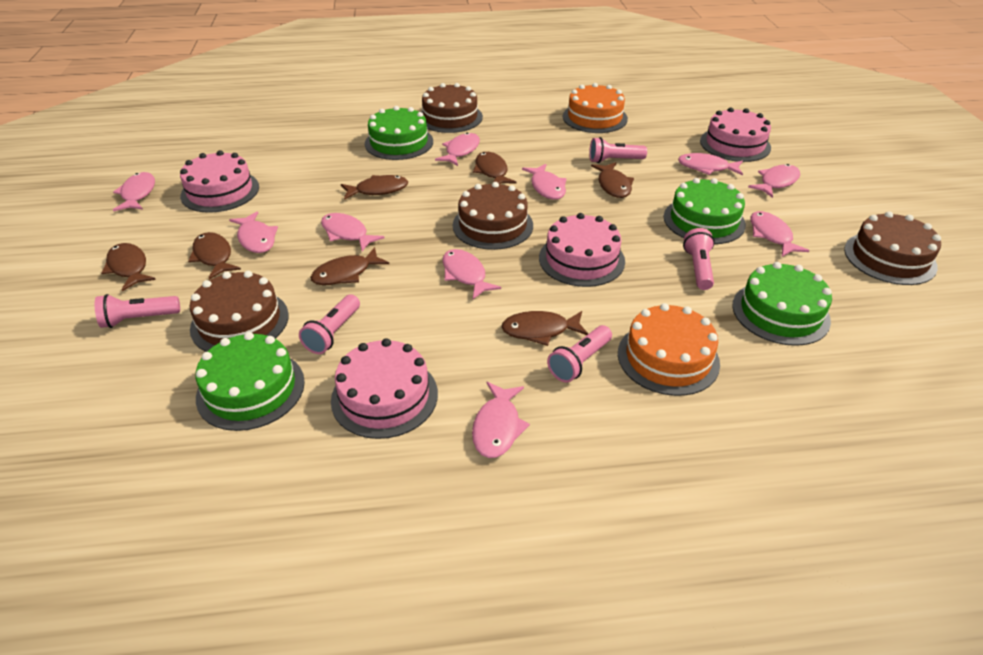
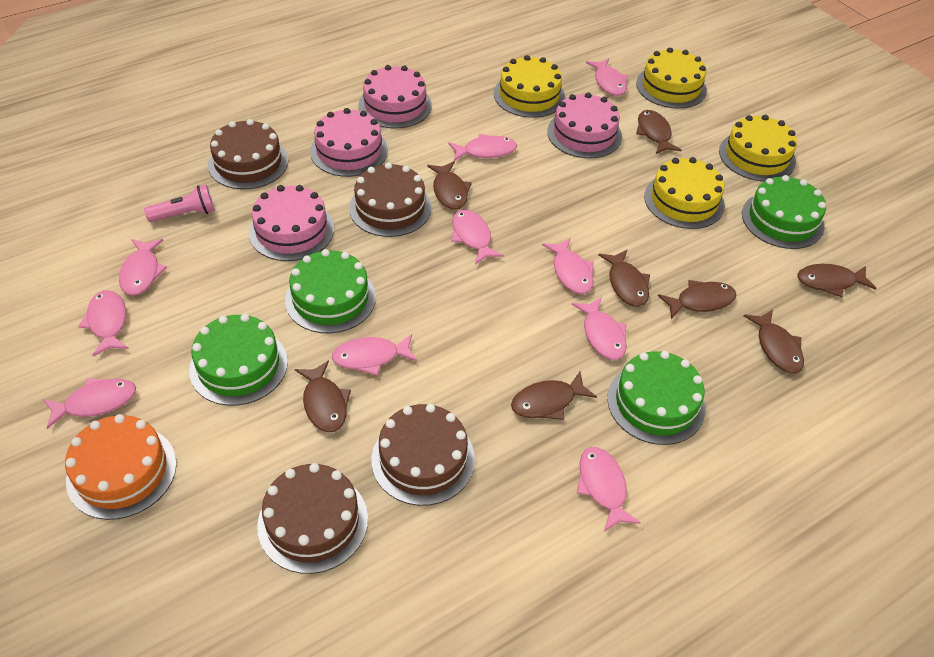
brown fish: 7 -> 8
orange cake: 2 -> 1
pink flashlight: 5 -> 1
yellow cake: 0 -> 4

